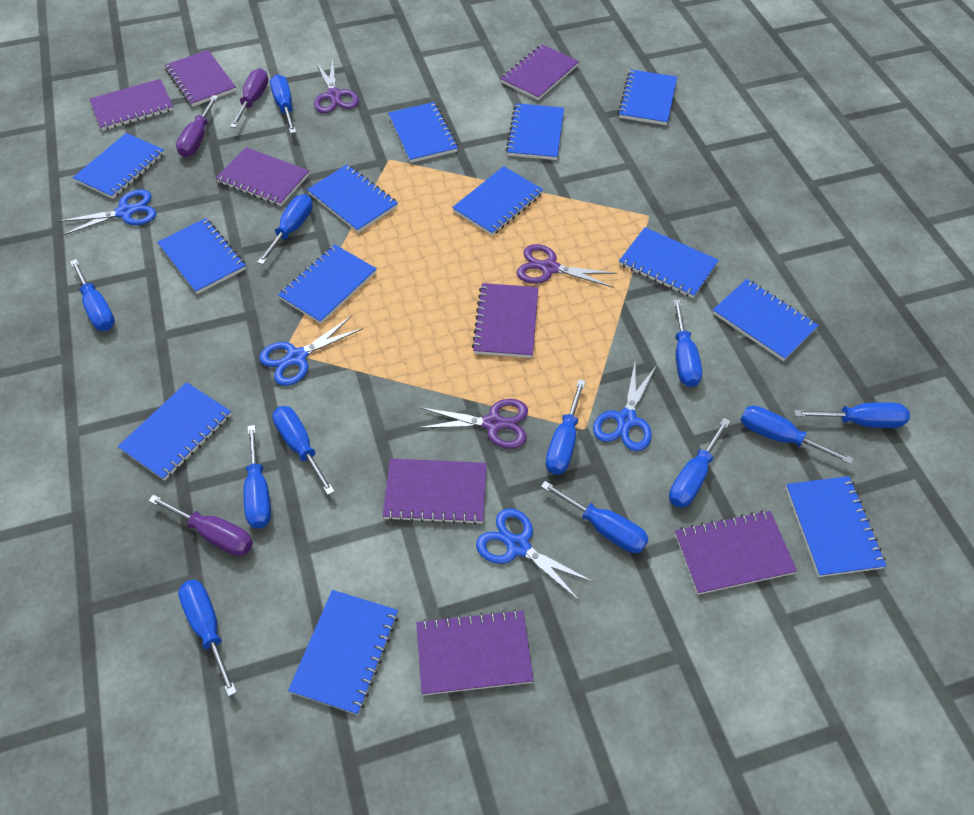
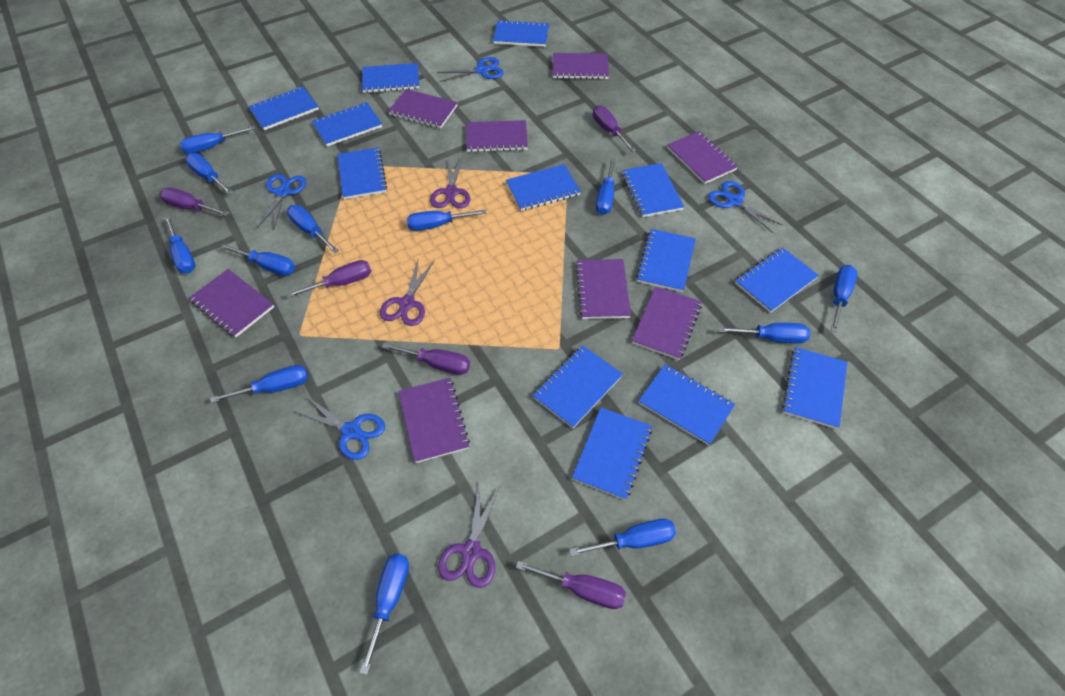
purple screwdriver: 3 -> 5

